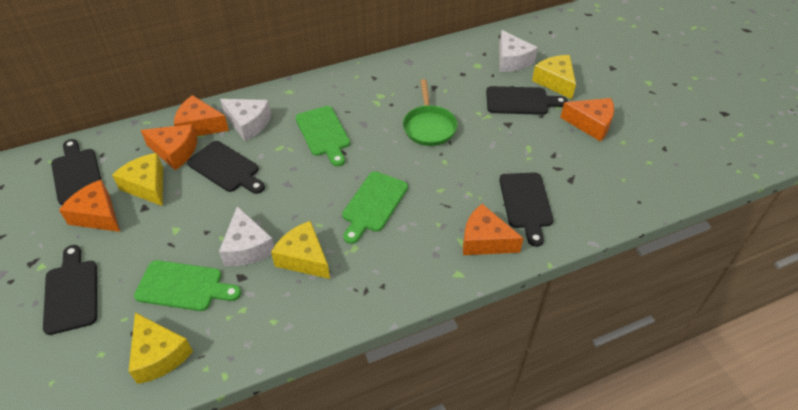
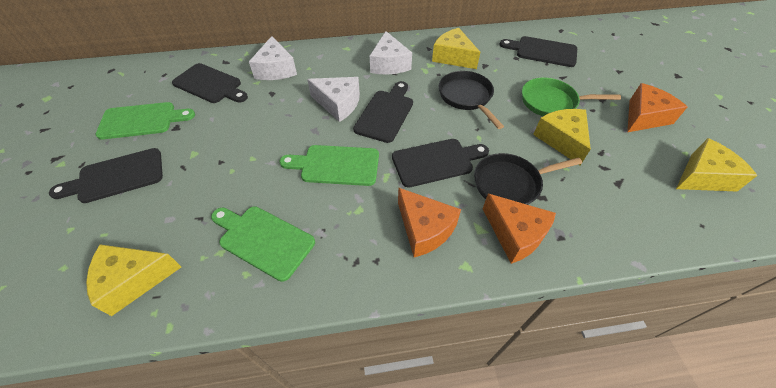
black pan: 0 -> 2
orange cheese: 5 -> 3

